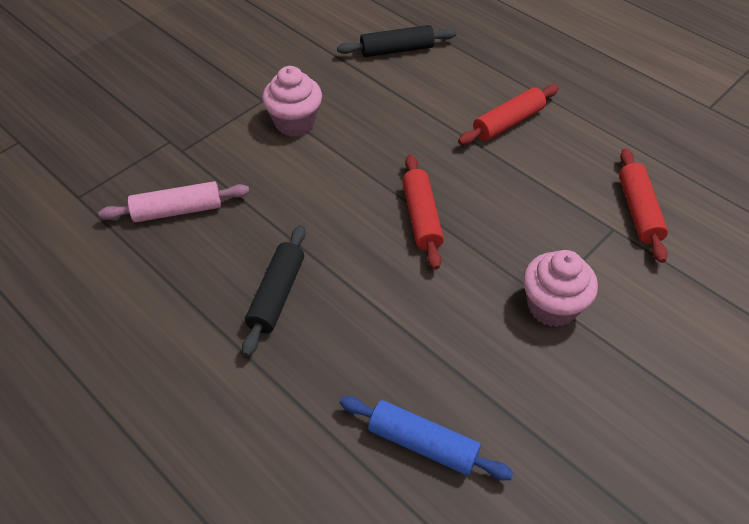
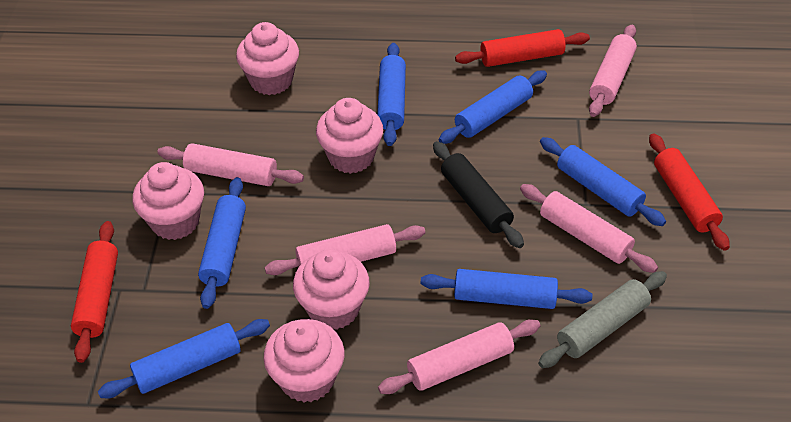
black rolling pin: 2 -> 1
blue rolling pin: 1 -> 6
grey rolling pin: 0 -> 1
pink cupcake: 2 -> 5
pink rolling pin: 1 -> 5

